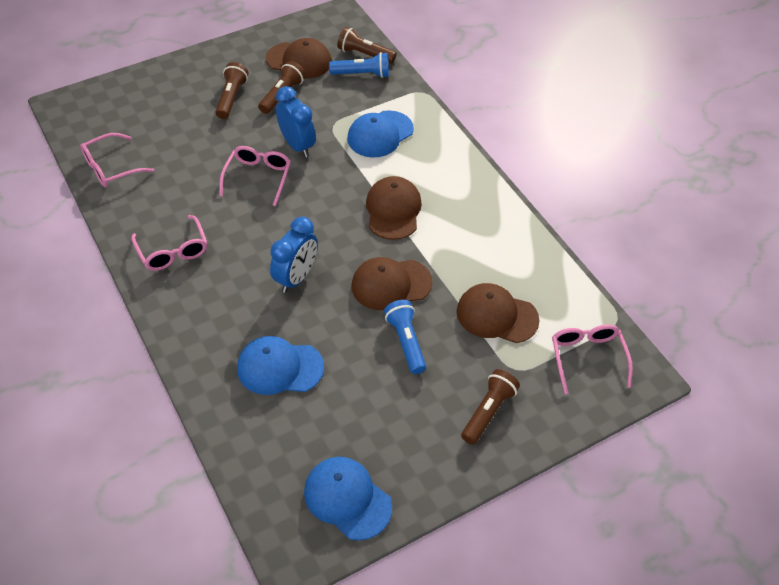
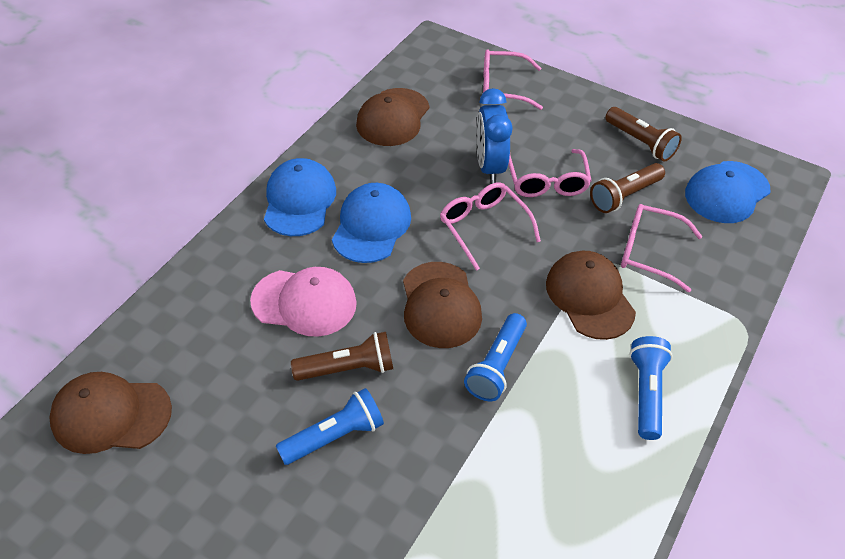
blue clock: 2 -> 1
blue flashlight: 2 -> 3
brown flashlight: 4 -> 3
pink cap: 0 -> 1

